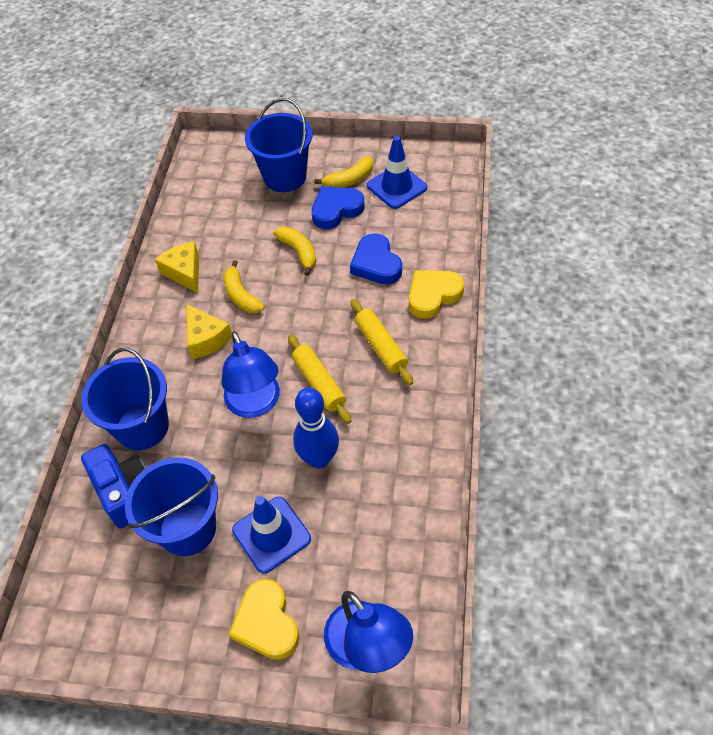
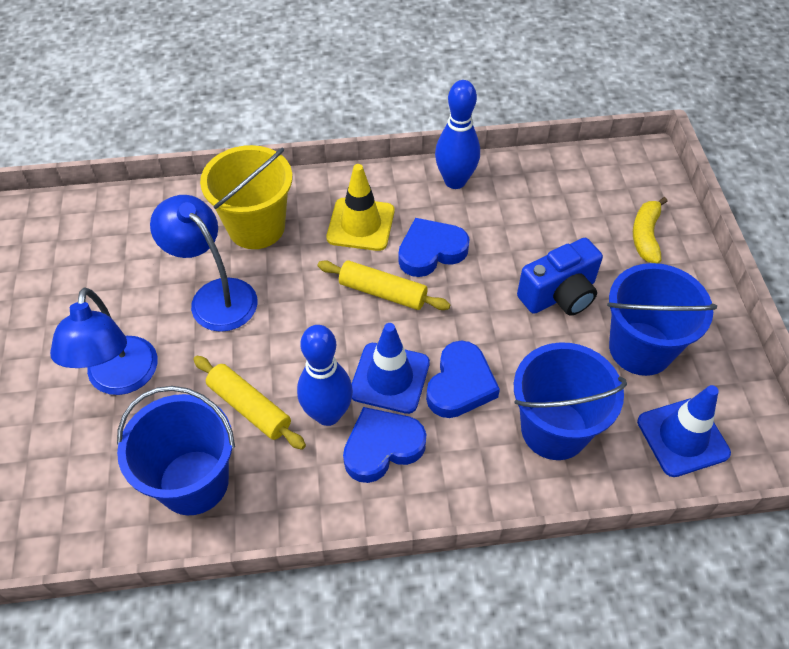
blue bowling pin: 1 -> 2
blue heart: 2 -> 3
yellow banana: 3 -> 1
yellow bucket: 0 -> 1
yellow cheese: 2 -> 0
yellow heart: 2 -> 0
yellow traffic cone: 0 -> 1

